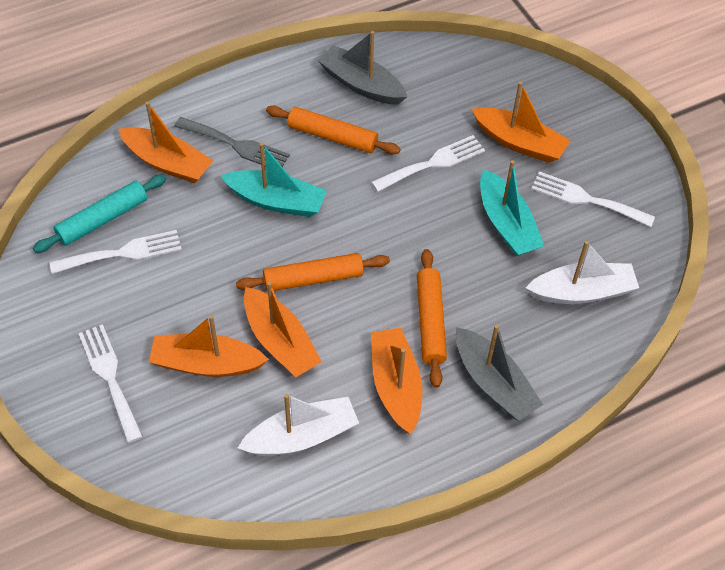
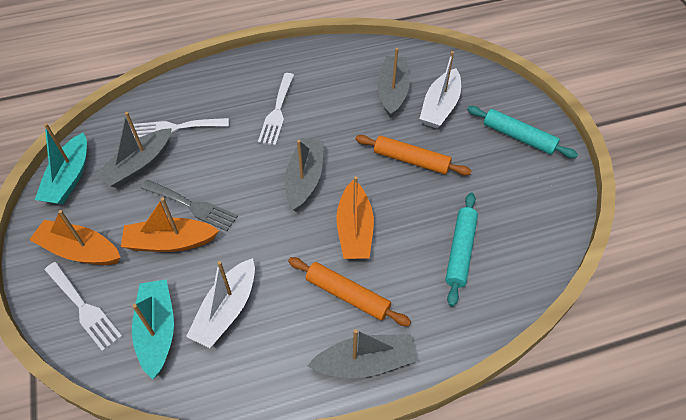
grey boat: 2 -> 4
orange boat: 5 -> 3
orange rolling pin: 3 -> 2
turquoise rolling pin: 1 -> 2
white fork: 4 -> 3

